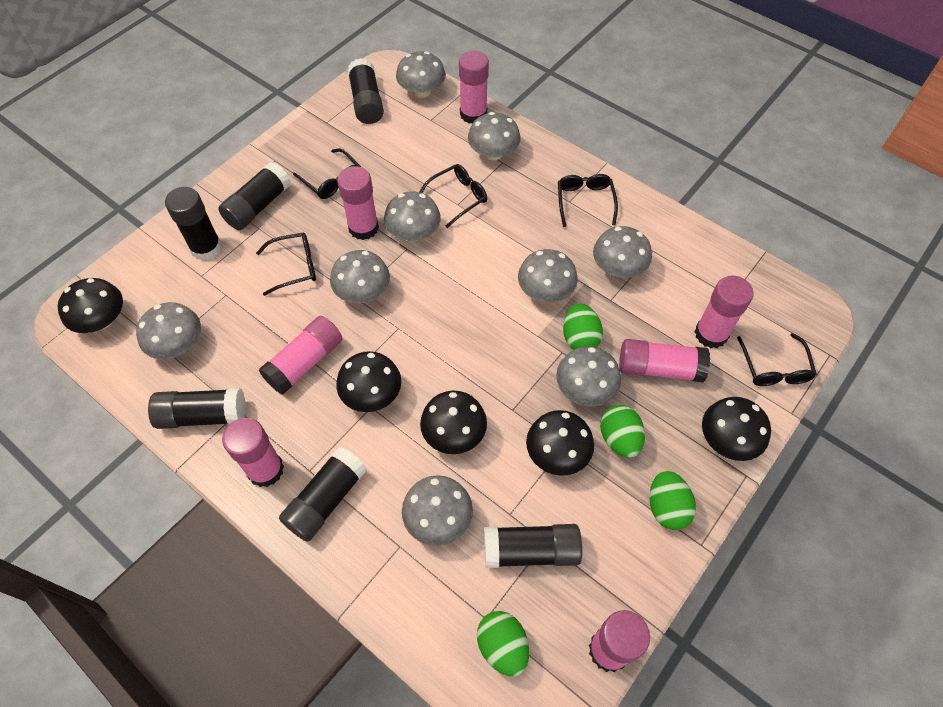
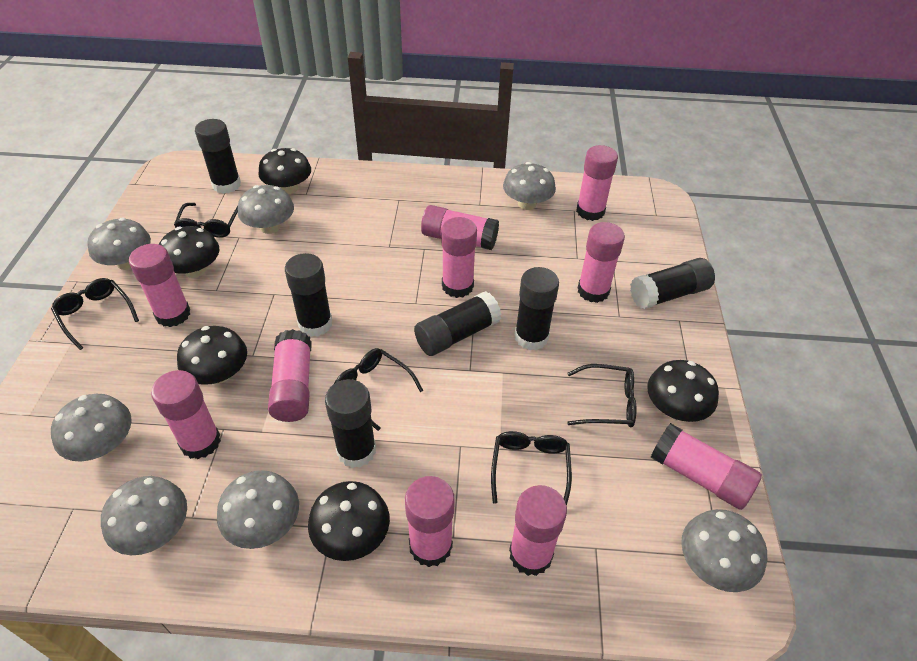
green egg: 4 -> 0
grey mushroom: 9 -> 7
pink glue stick: 7 -> 10

